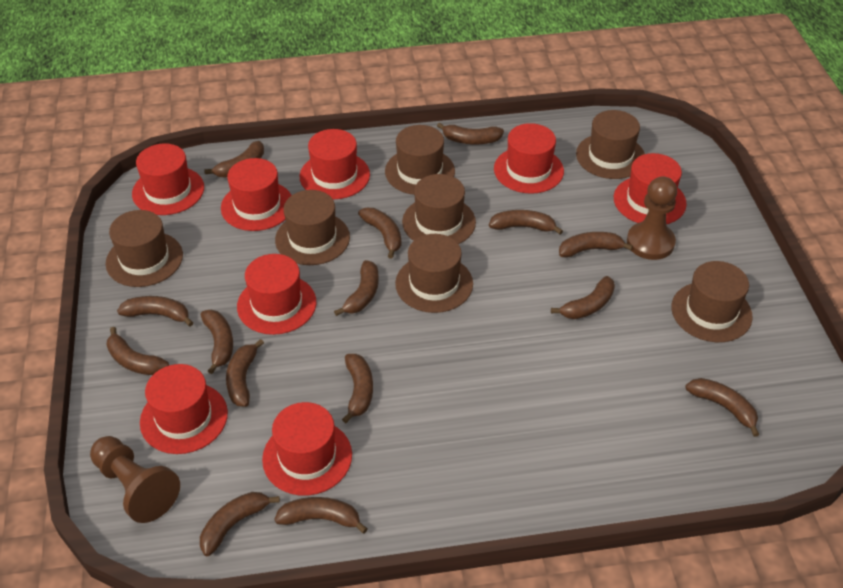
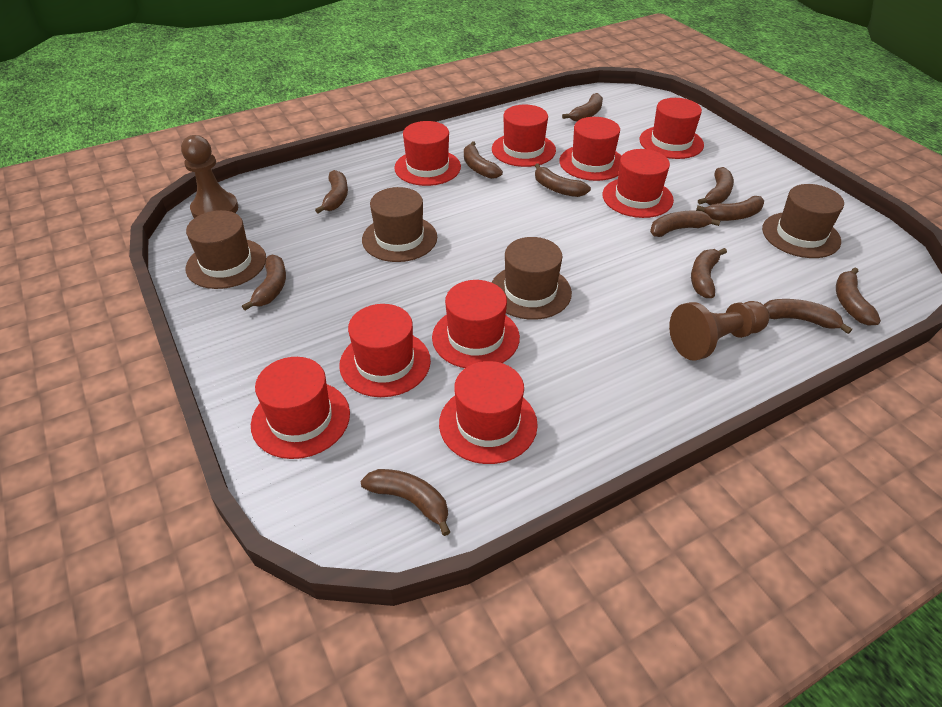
brown banana: 15 -> 12
brown hat: 7 -> 4
red hat: 8 -> 9

